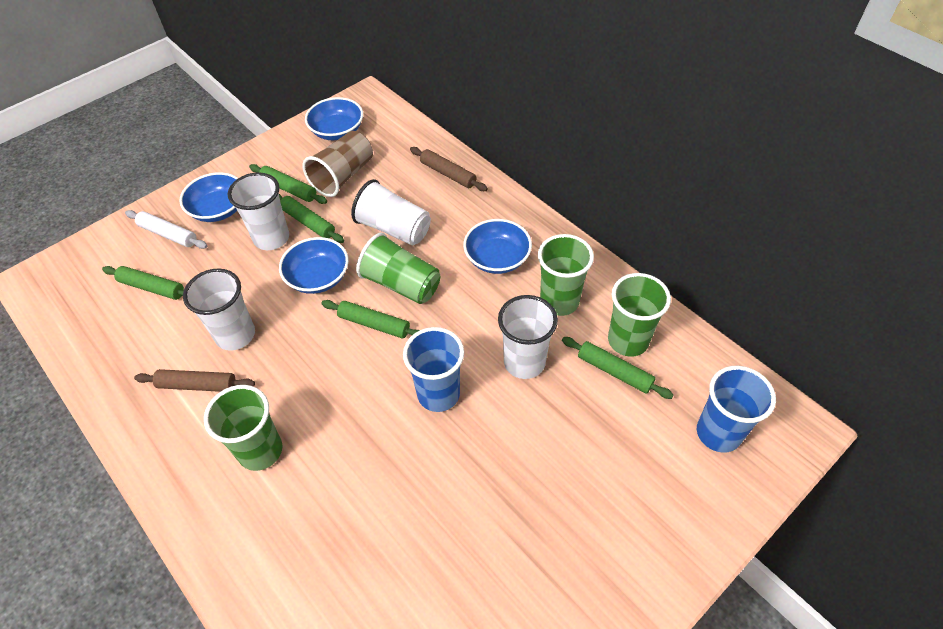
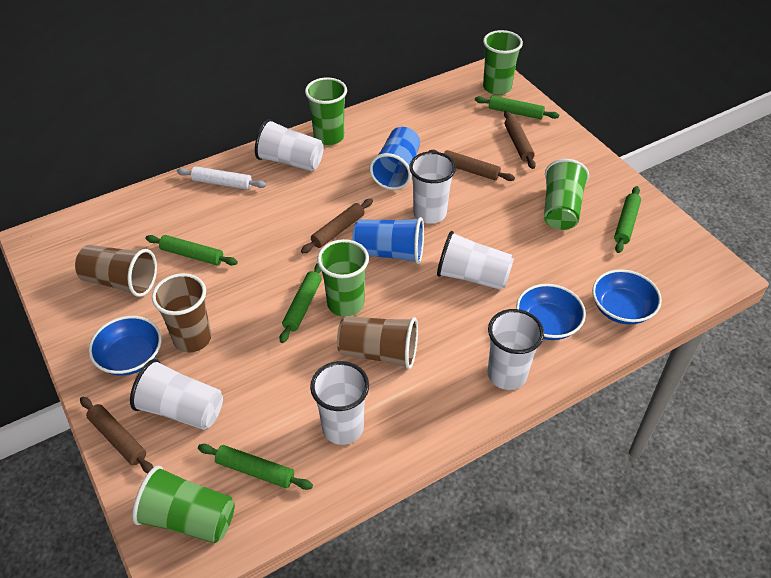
blue bowl: 4 -> 3
brown cup: 1 -> 3
brown rolling pin: 2 -> 4
green cup: 4 -> 5
white cup: 4 -> 6

